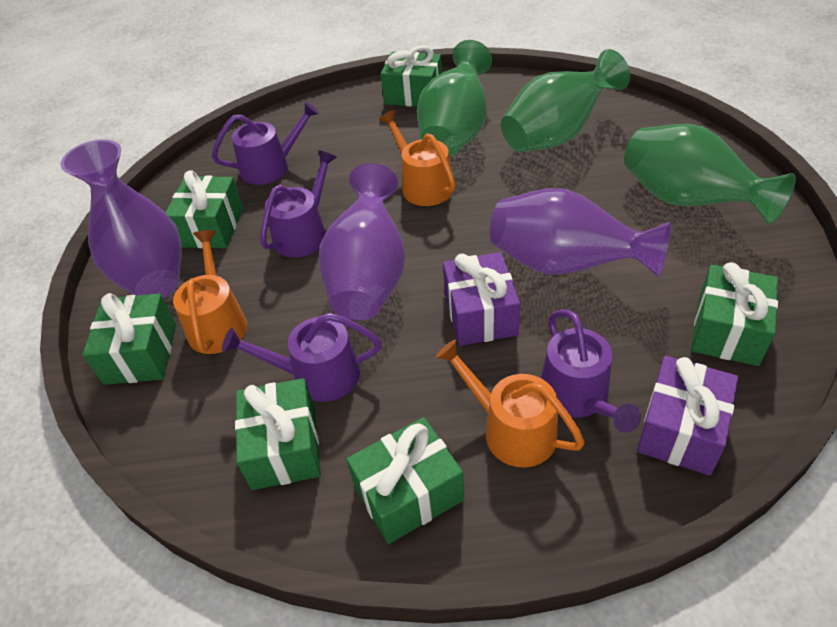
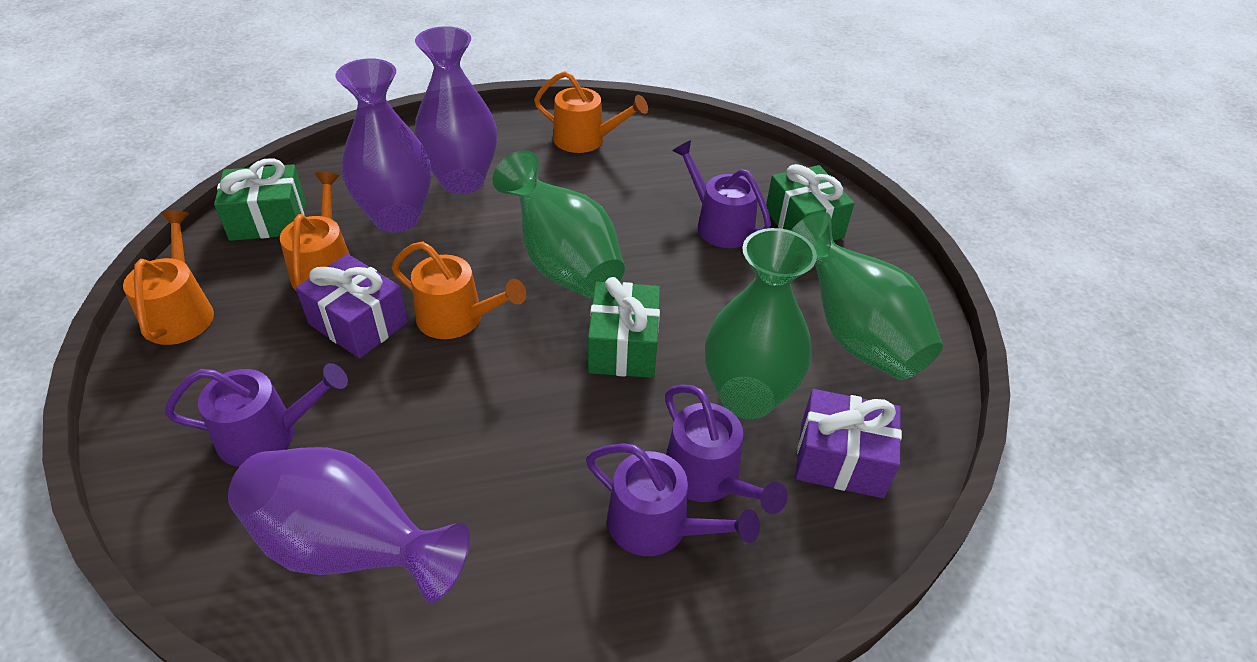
green gift: 6 -> 3
orange watering can: 3 -> 4

